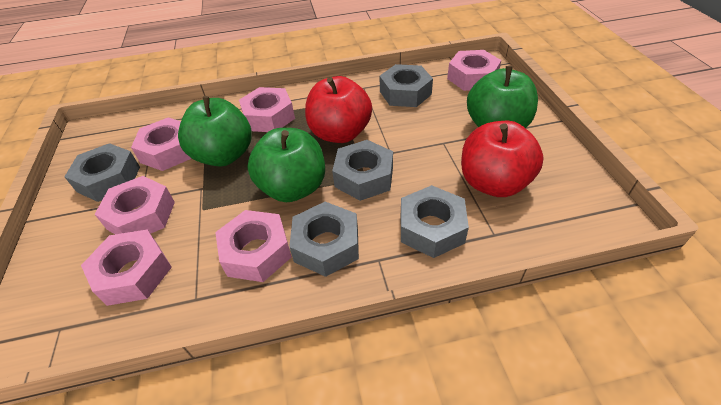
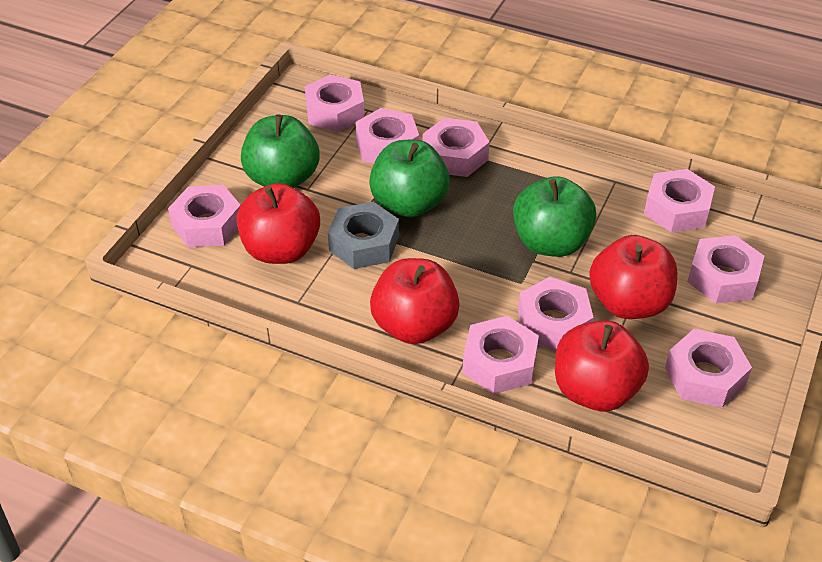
grey nut: 5 -> 1
pink nut: 6 -> 9
red apple: 2 -> 4

